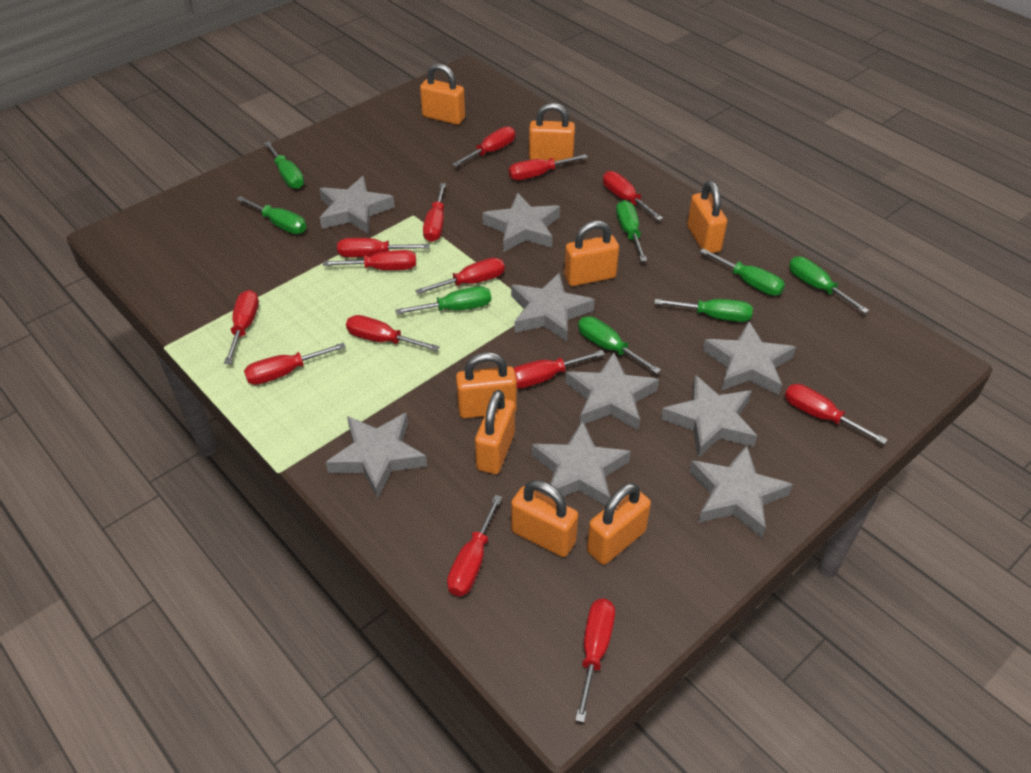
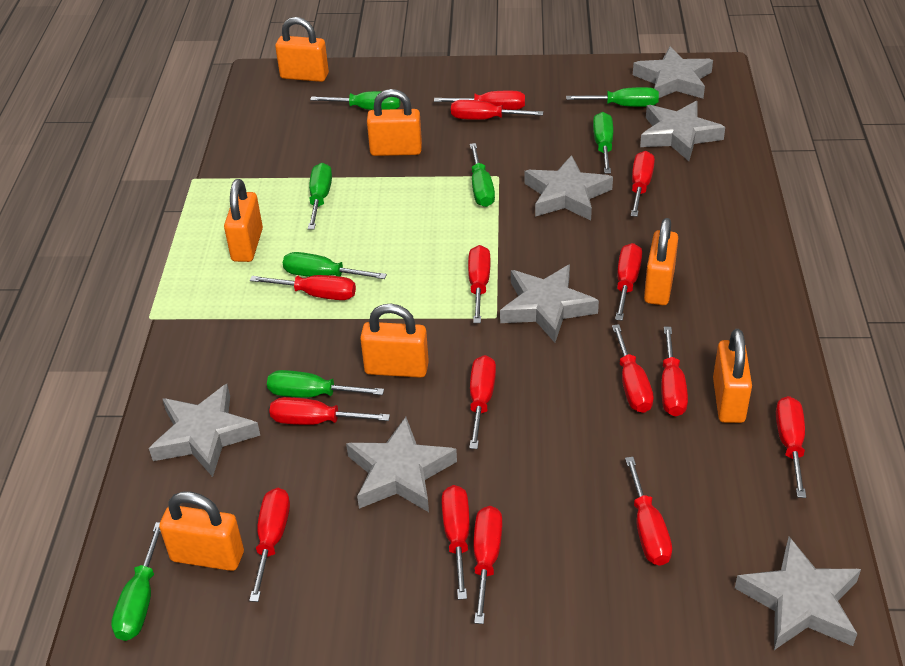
grey star: 9 -> 7
orange padlock: 8 -> 7
red screwdriver: 14 -> 15

